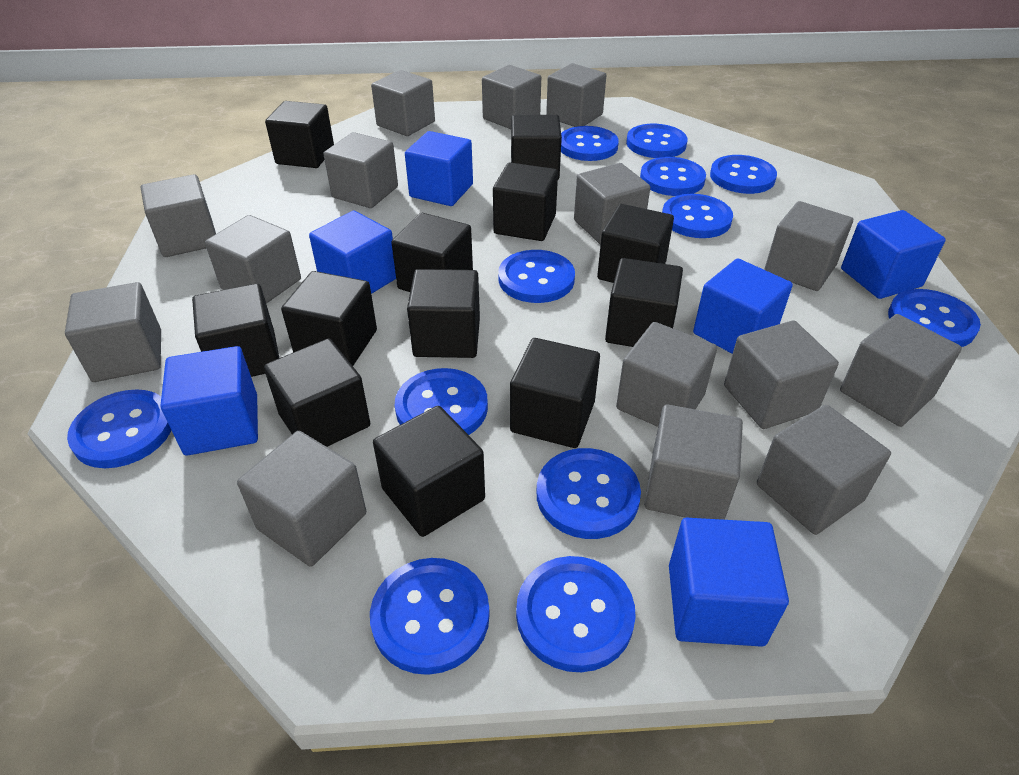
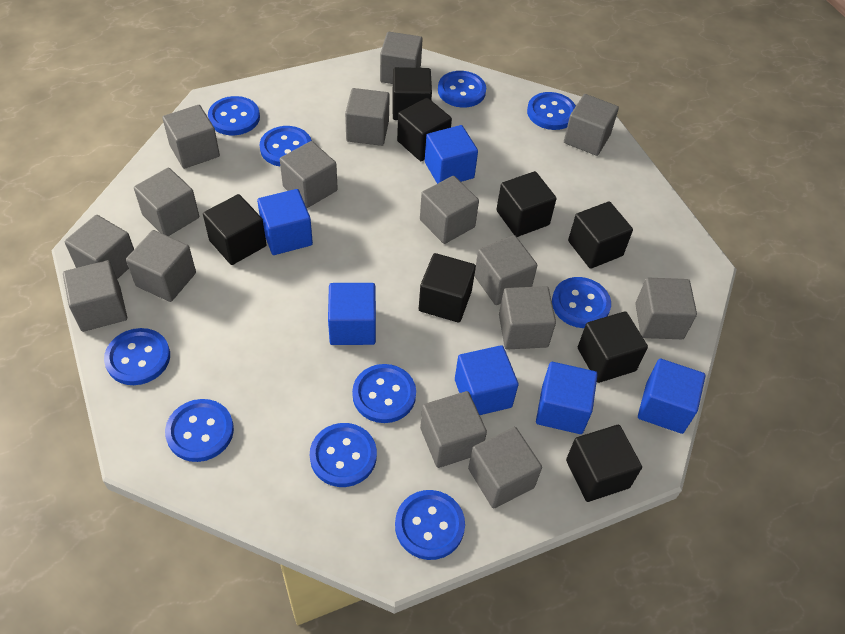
black cube: 12 -> 8
blue button: 12 -> 10

